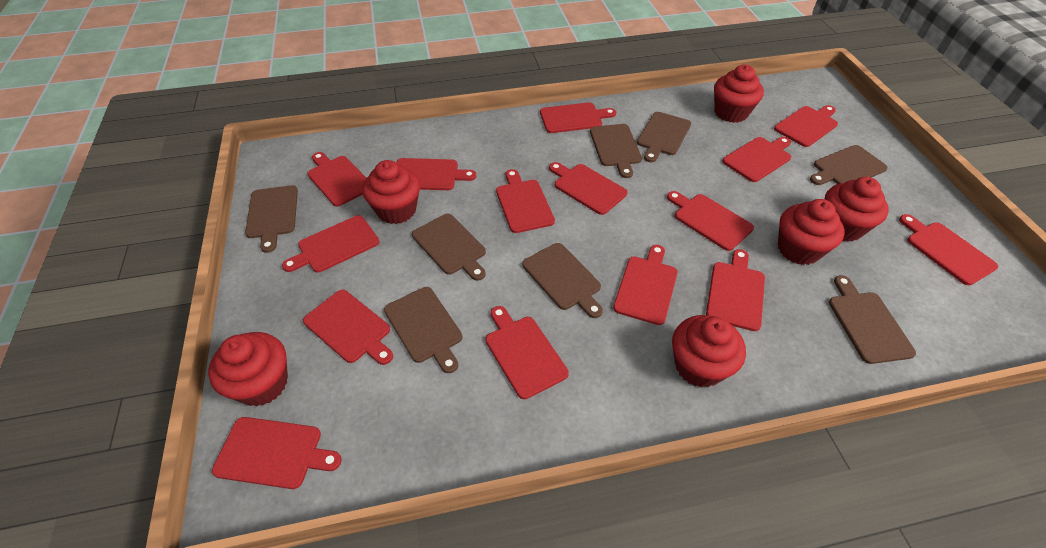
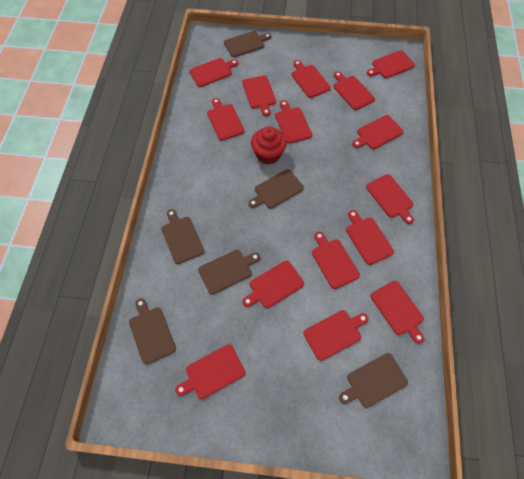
brown cutting board: 8 -> 6
red cupcake: 6 -> 1

